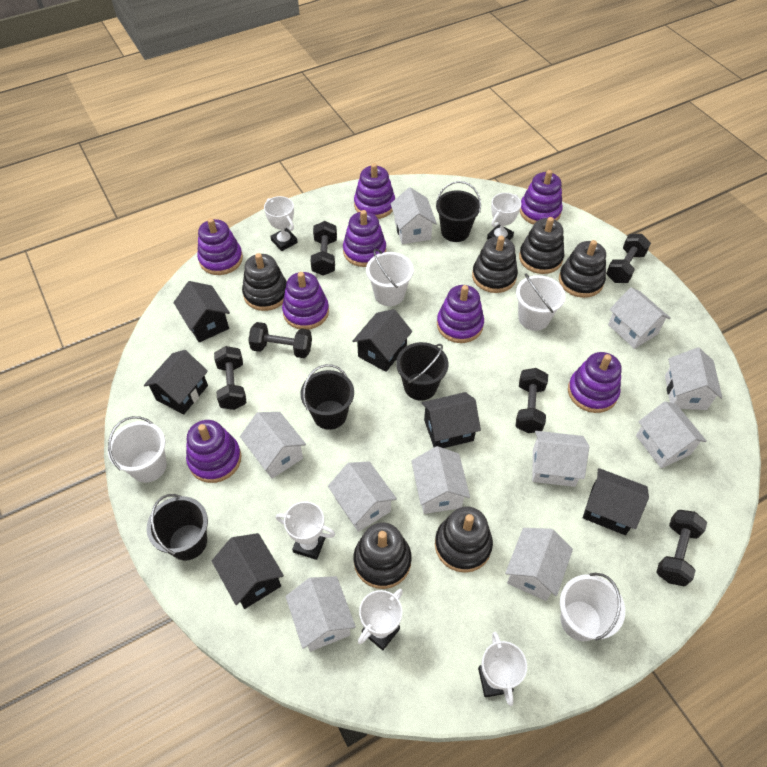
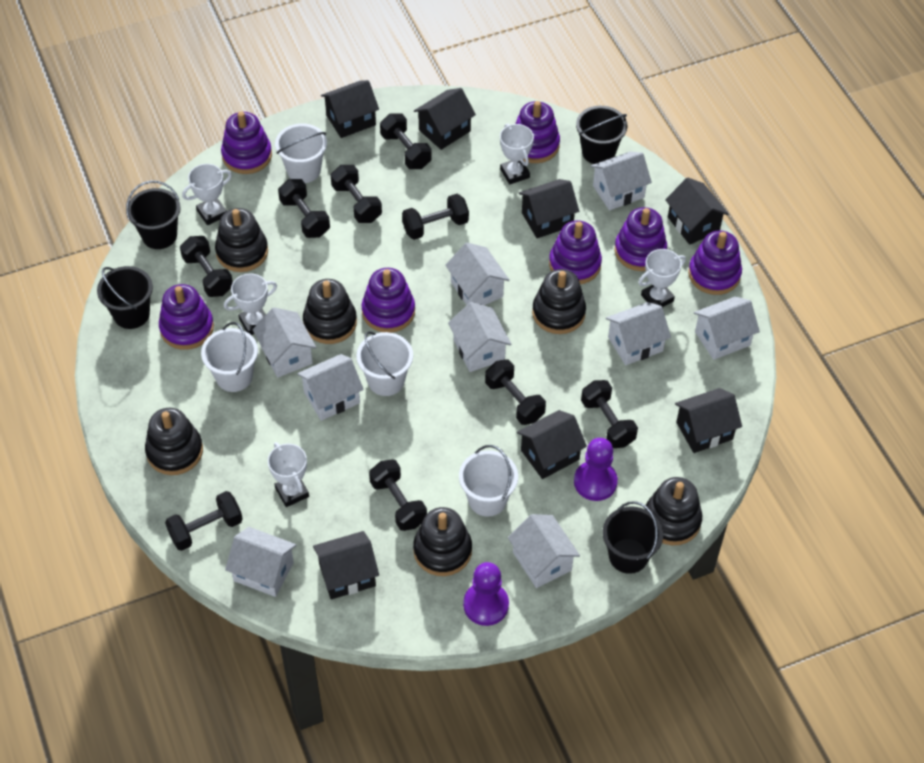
black dumbbell: 6 -> 9
black house: 6 -> 7
purple pawn: 0 -> 2
purple stacking toy: 8 -> 7
white house: 10 -> 9

